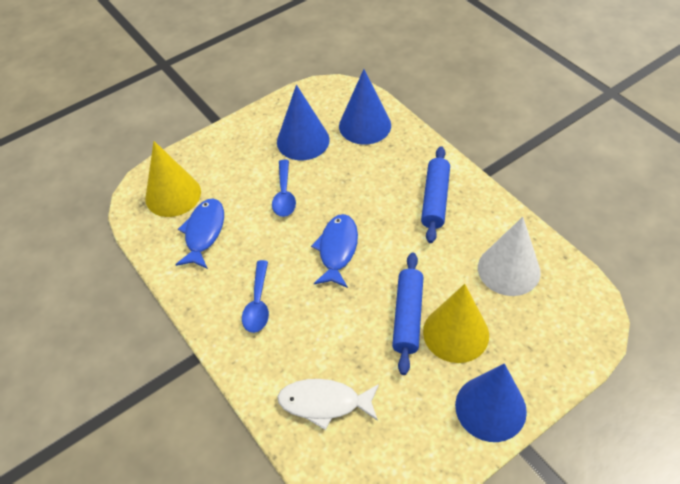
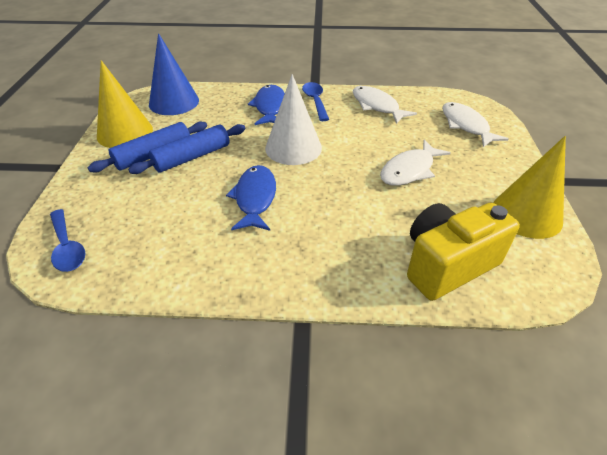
blue cone: 3 -> 1
white fish: 1 -> 3
yellow camera: 0 -> 1

